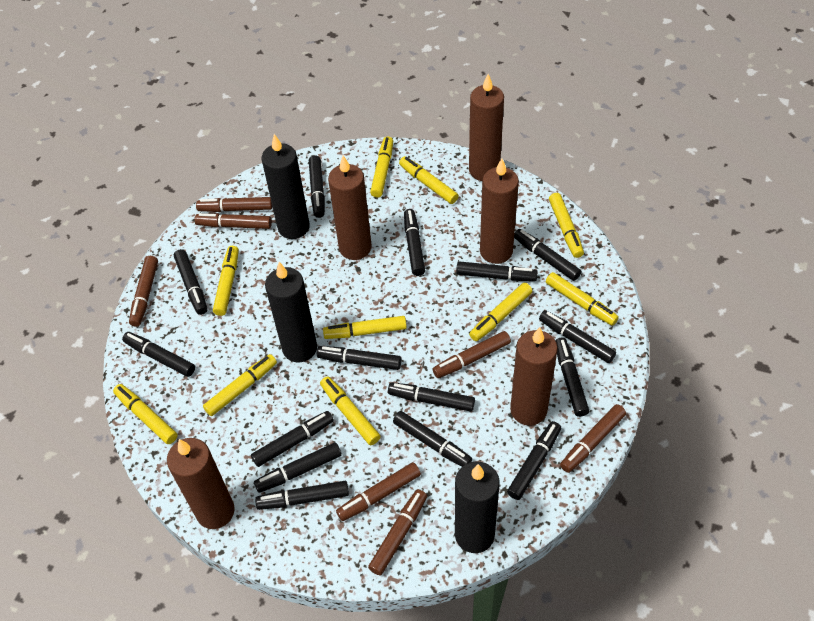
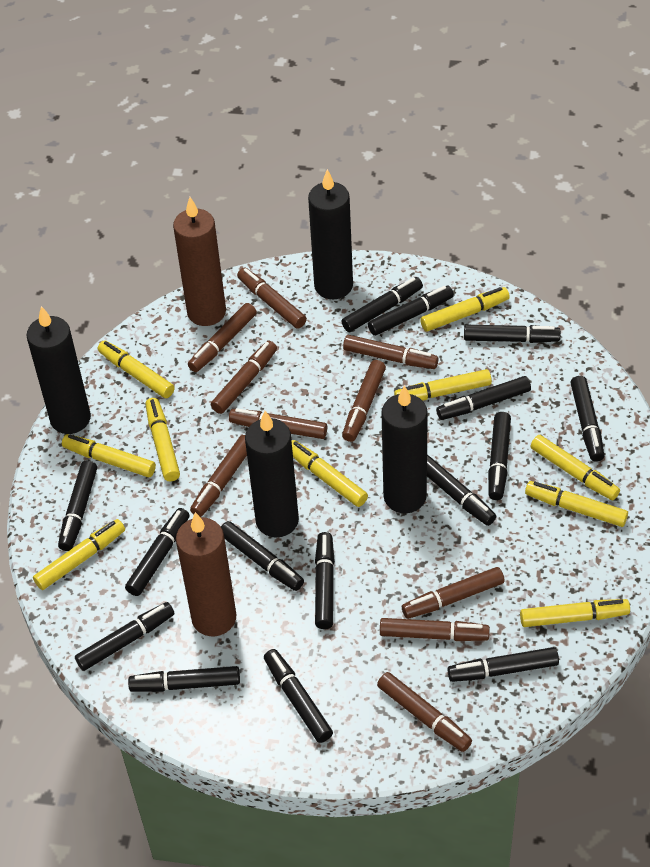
black candle: 3 -> 4
brown candle: 5 -> 2
brown marker: 7 -> 10

